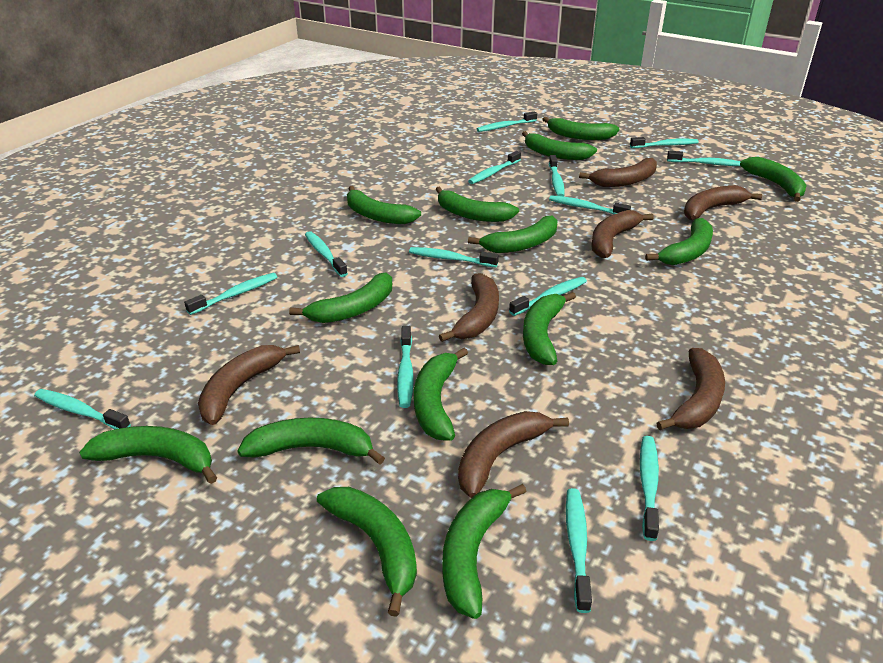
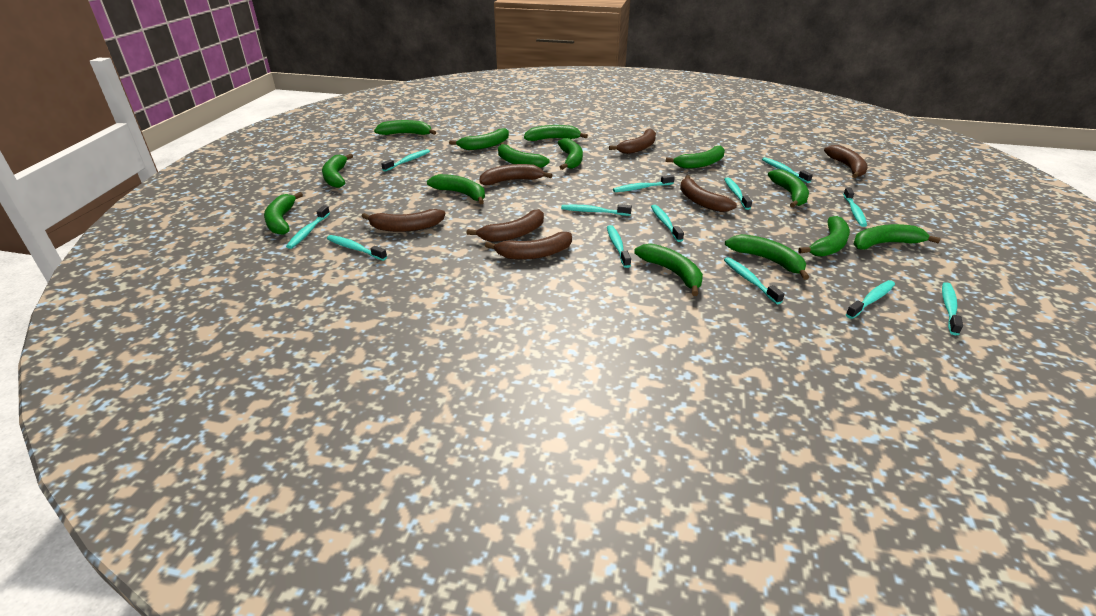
turquoise toothbrush: 14 -> 13

